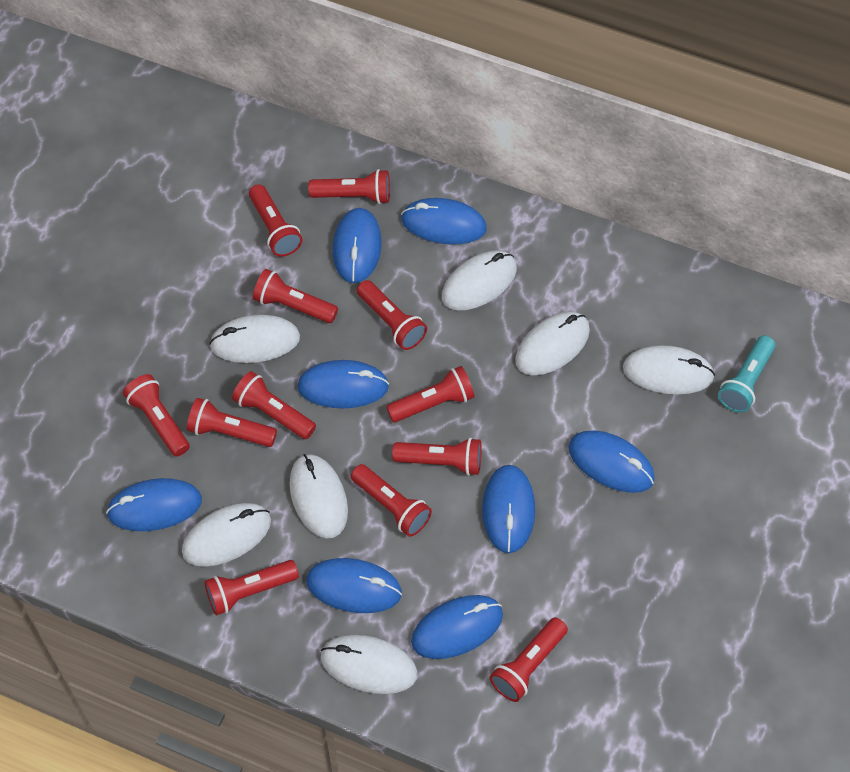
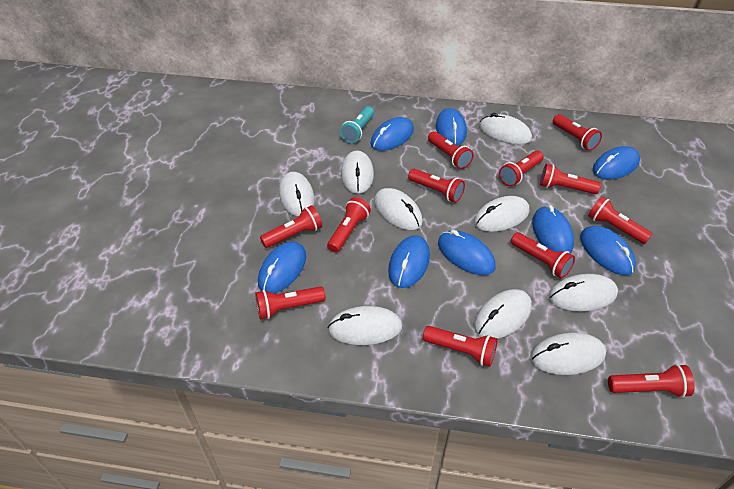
white mouse: 7 -> 9

